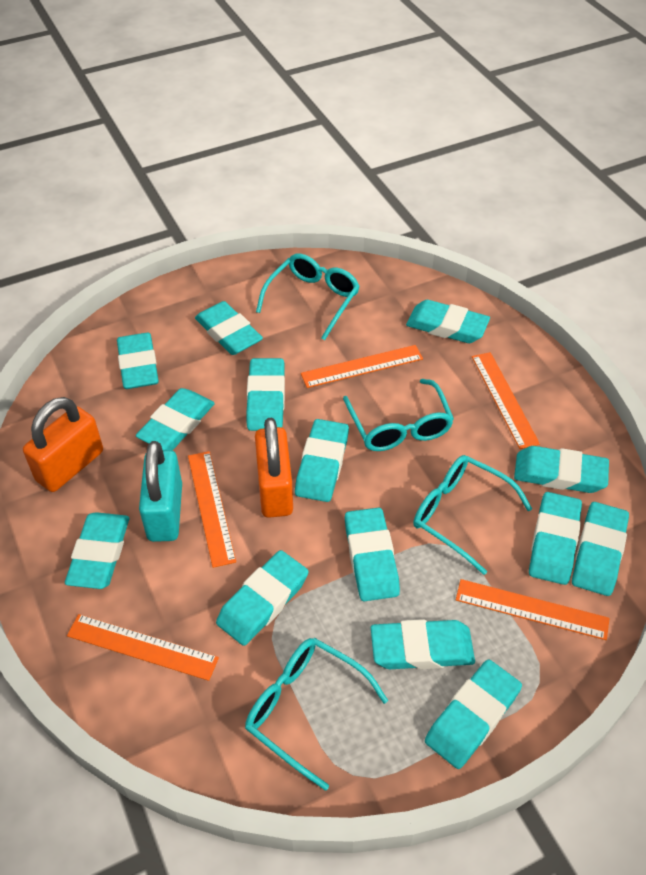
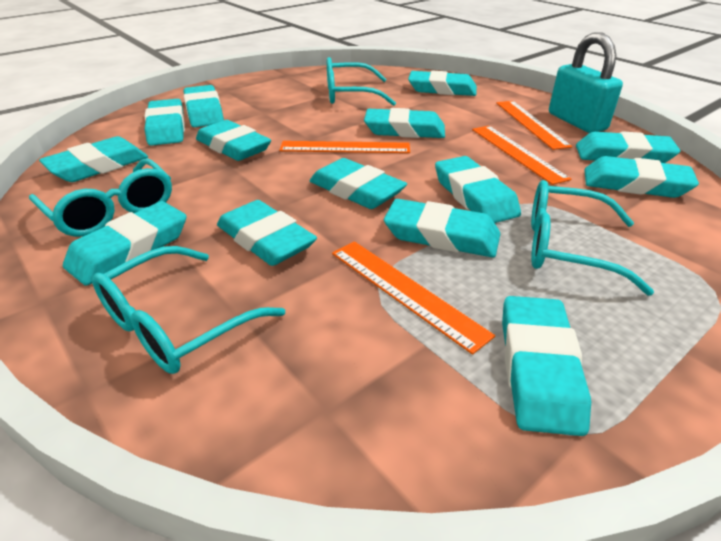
orange padlock: 2 -> 0
orange ruler: 5 -> 4

